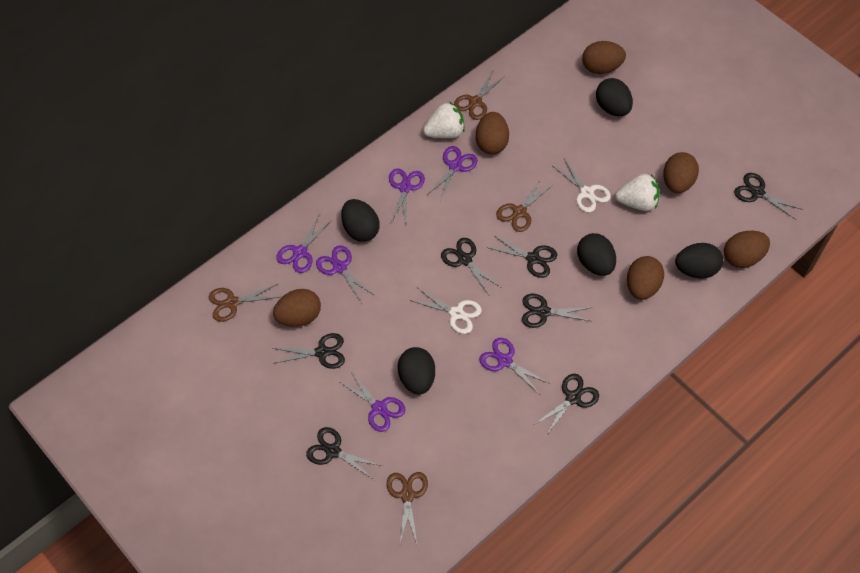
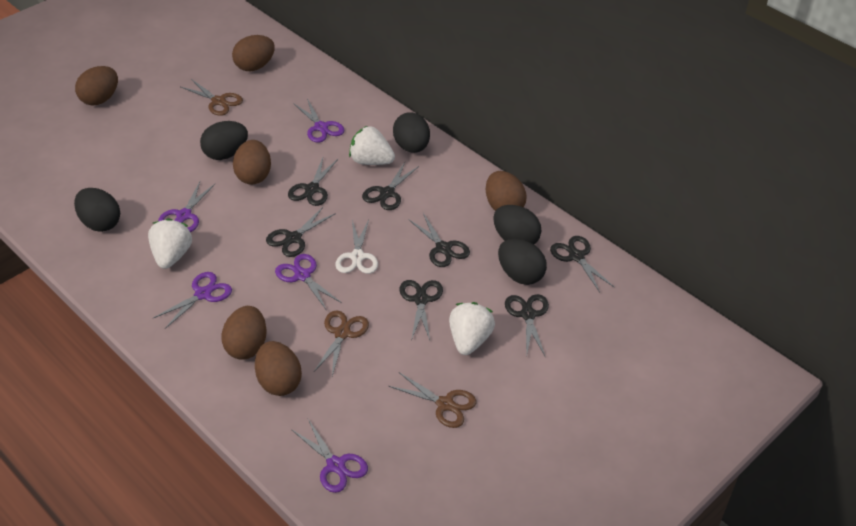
brown scissors: 4 -> 3
purple scissors: 6 -> 5
white scissors: 2 -> 1
white strawberry: 2 -> 3

